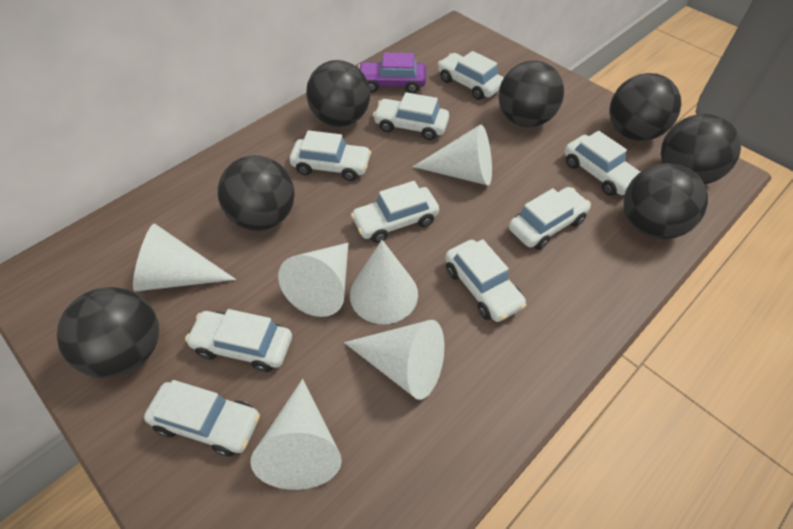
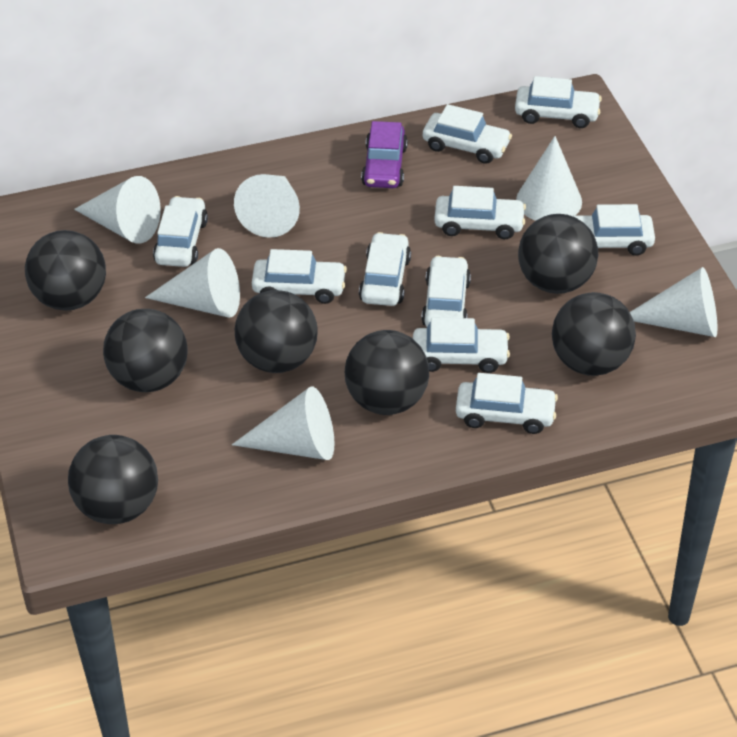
white car: 9 -> 10

